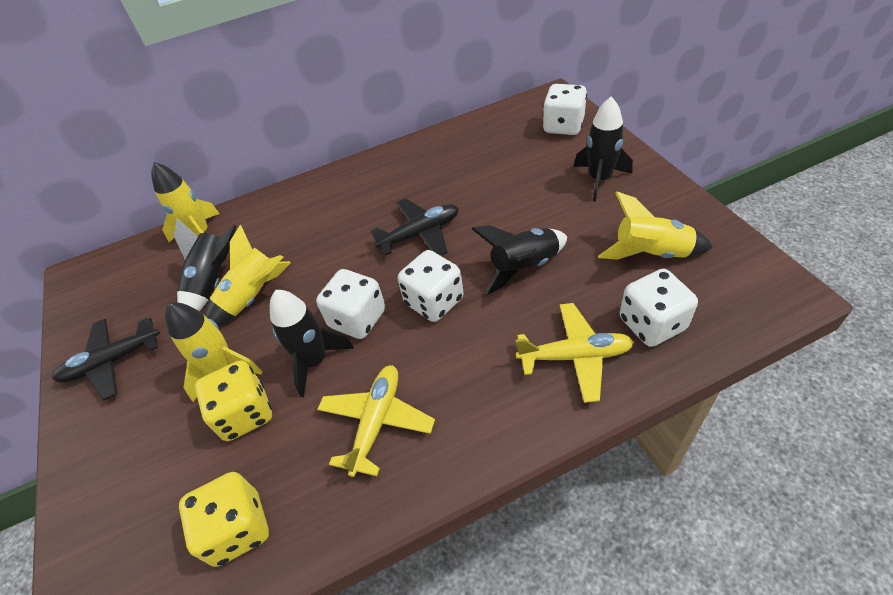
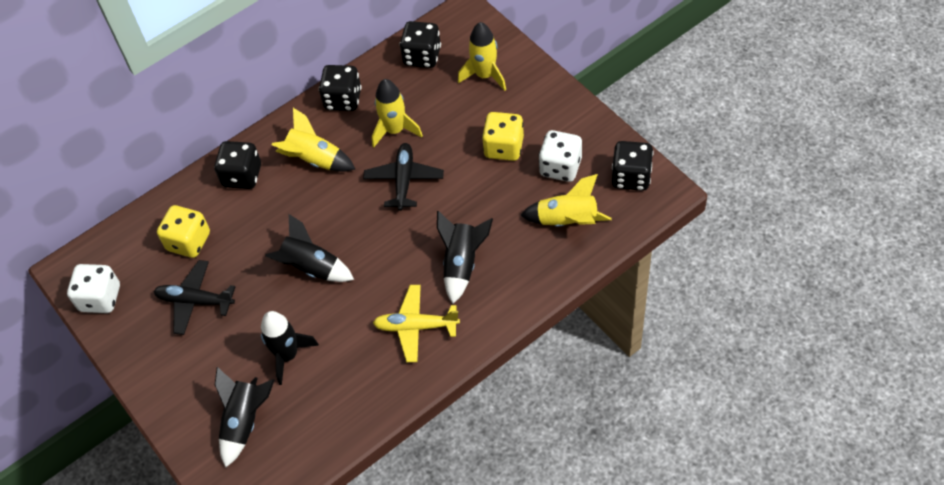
black dice: 0 -> 4
white dice: 4 -> 2
yellow plane: 2 -> 1

